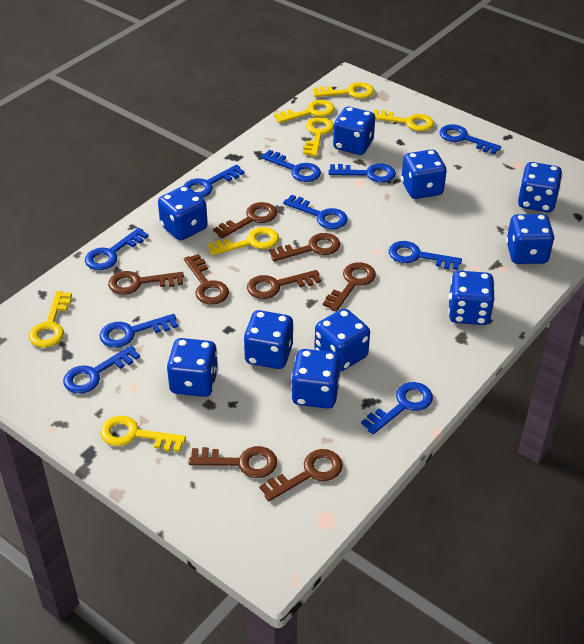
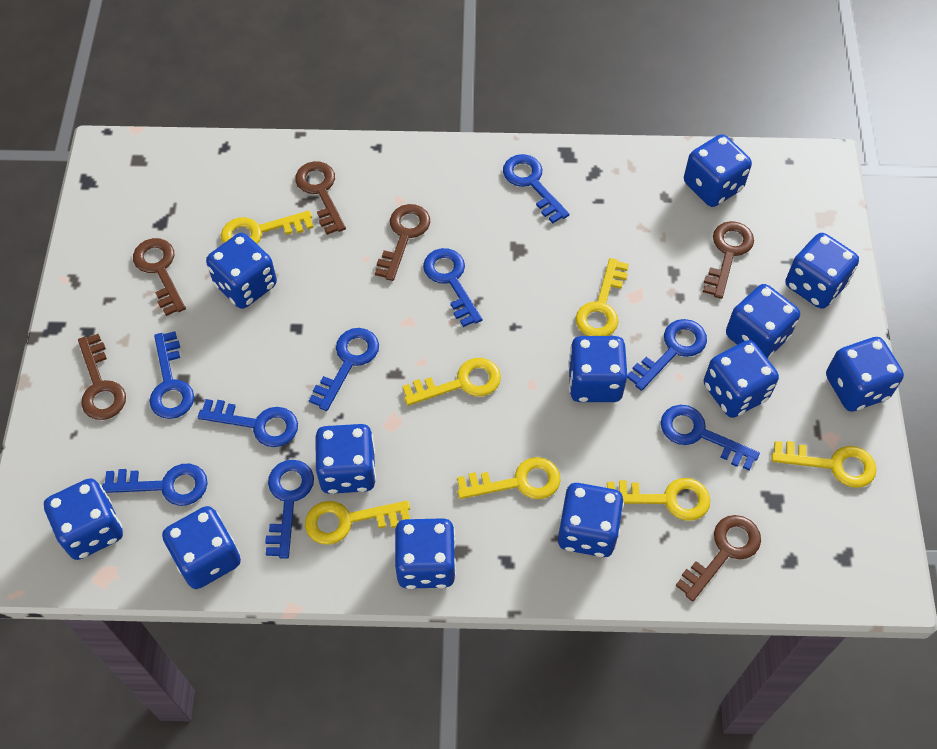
blue dice: 10 -> 12
blue key: 10 -> 9
brown key: 8 -> 6

